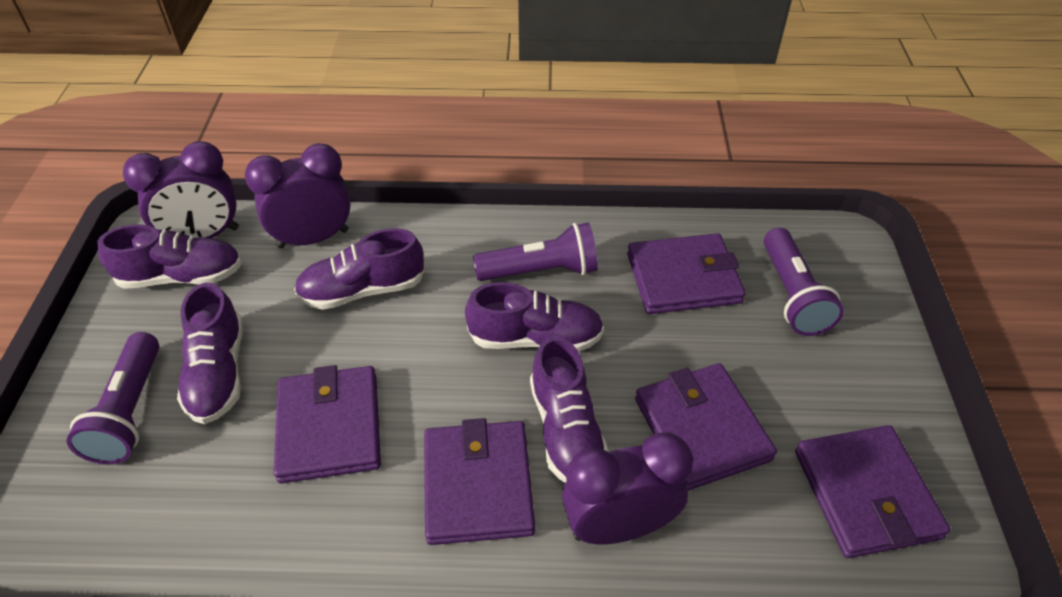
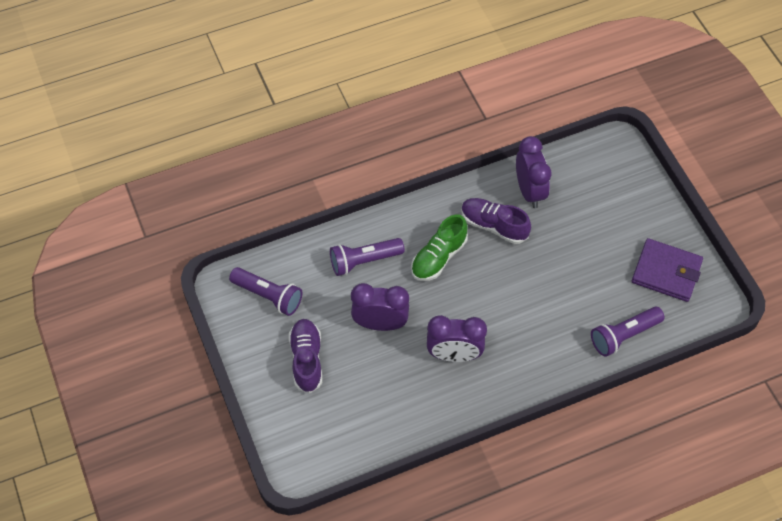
green shoe: 0 -> 1
purple shoe: 5 -> 2
purple wallet: 5 -> 1

